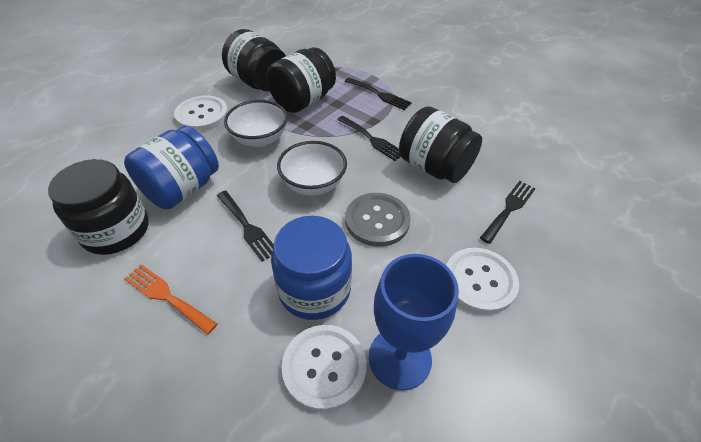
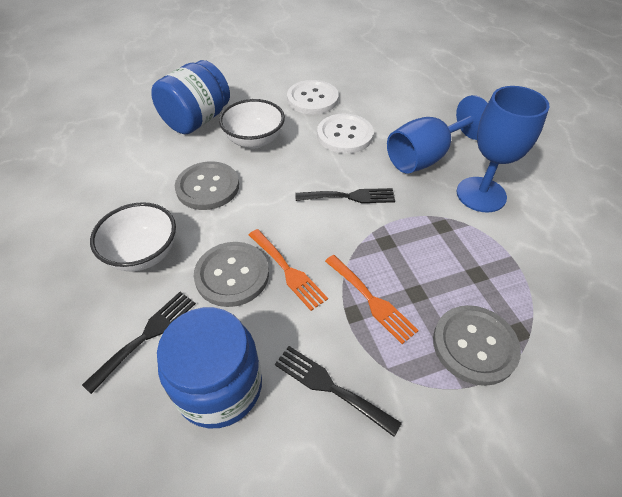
black fork: 4 -> 3
black jar: 4 -> 0
blue goblet: 1 -> 2
grey button: 1 -> 3
orange fork: 1 -> 2
white button: 3 -> 2

